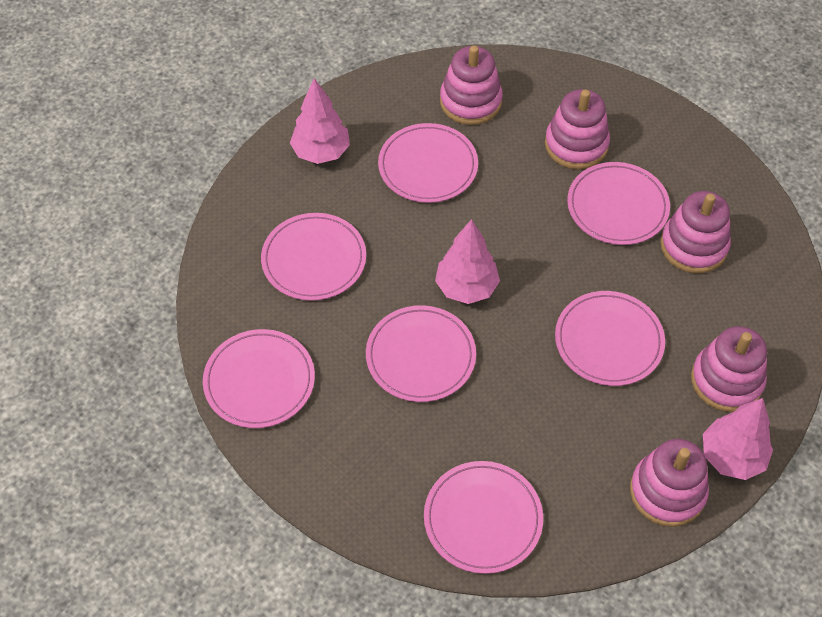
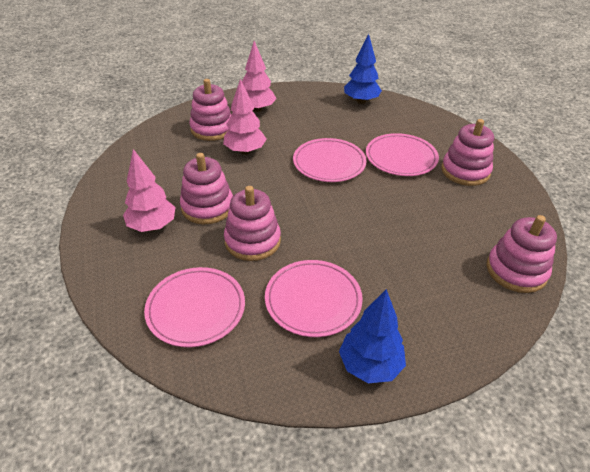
blue tree: 0 -> 2
pink plate: 7 -> 4

